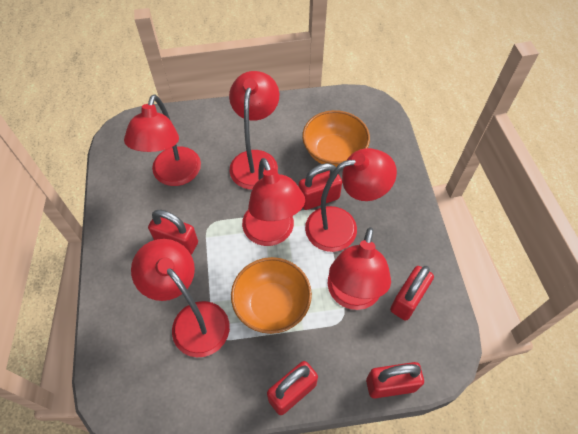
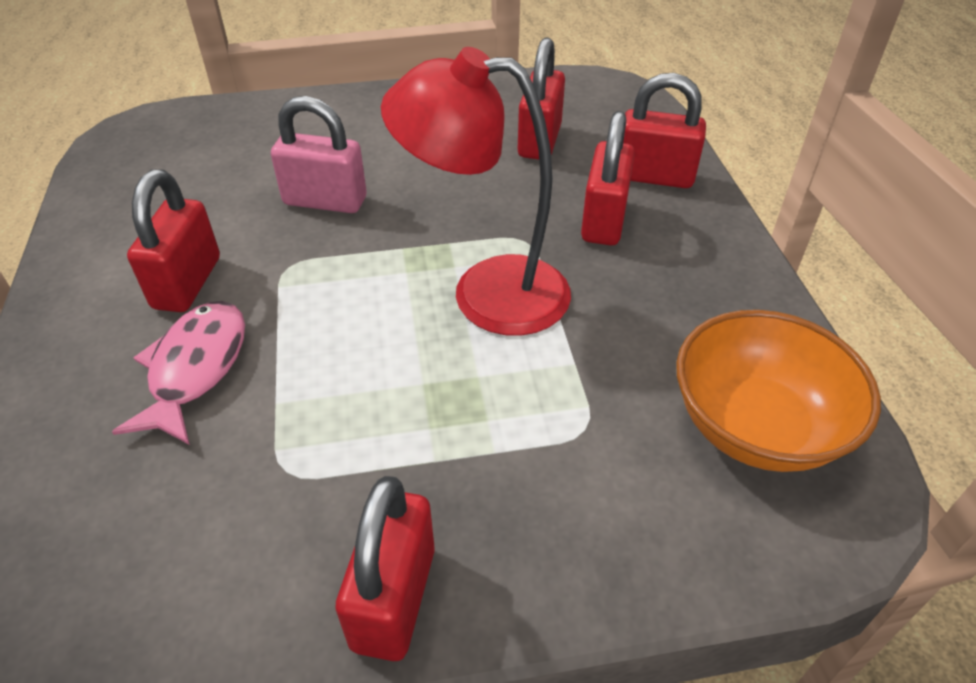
orange bowl: 2 -> 1
pink fish: 0 -> 1
pink padlock: 0 -> 1
red lamp: 6 -> 1

